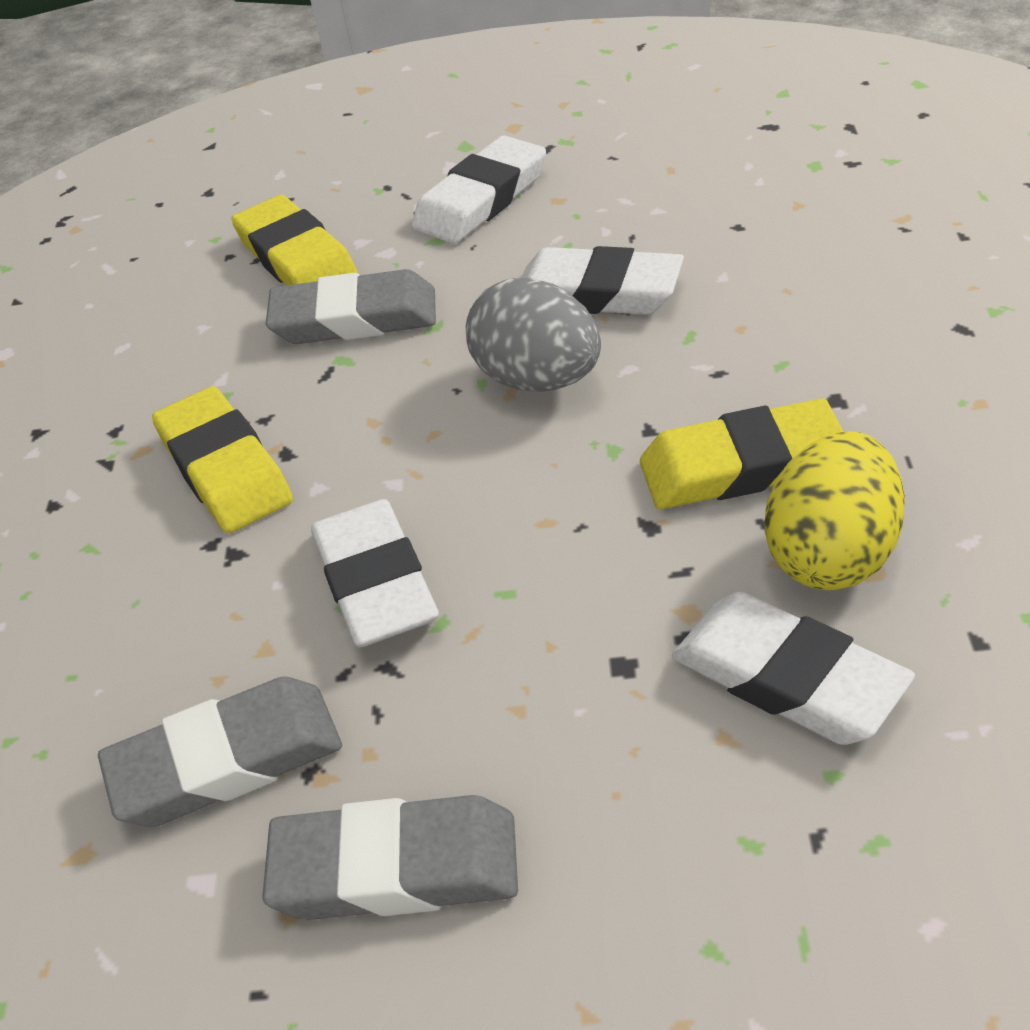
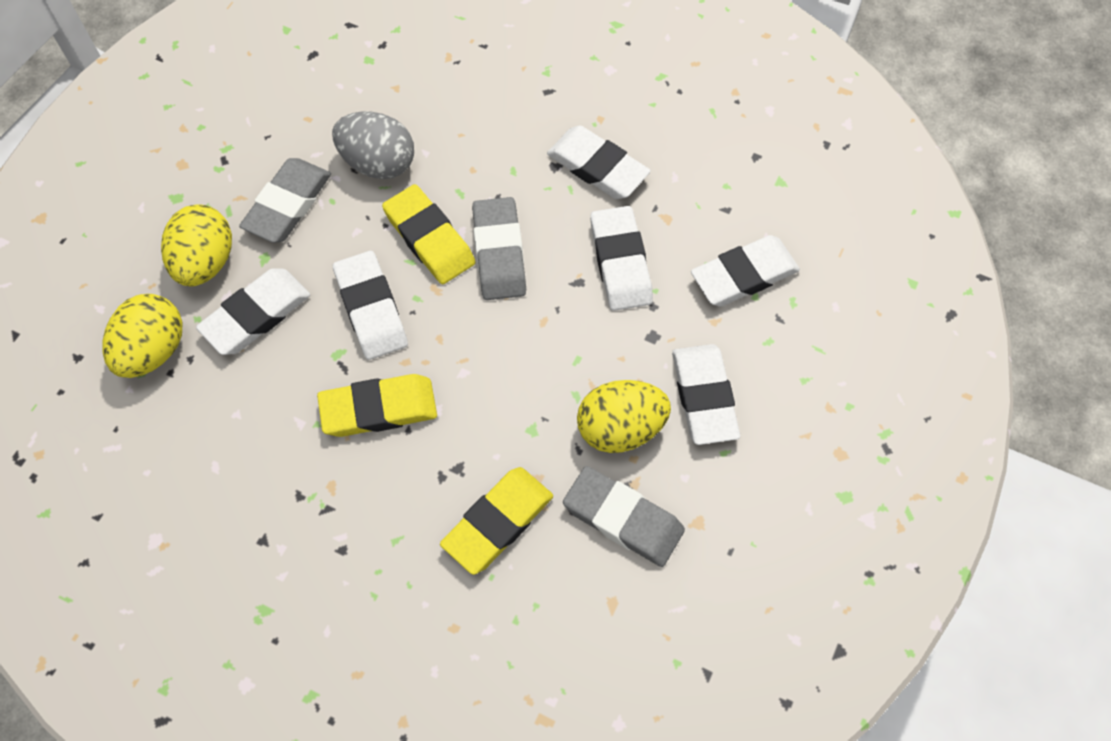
white eraser: 4 -> 6
yellow egg: 1 -> 3

